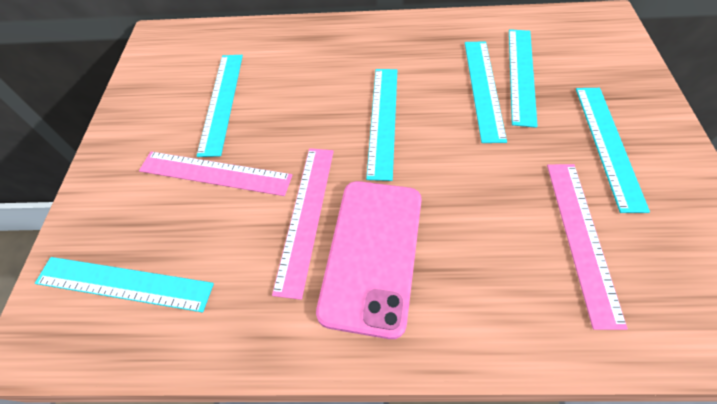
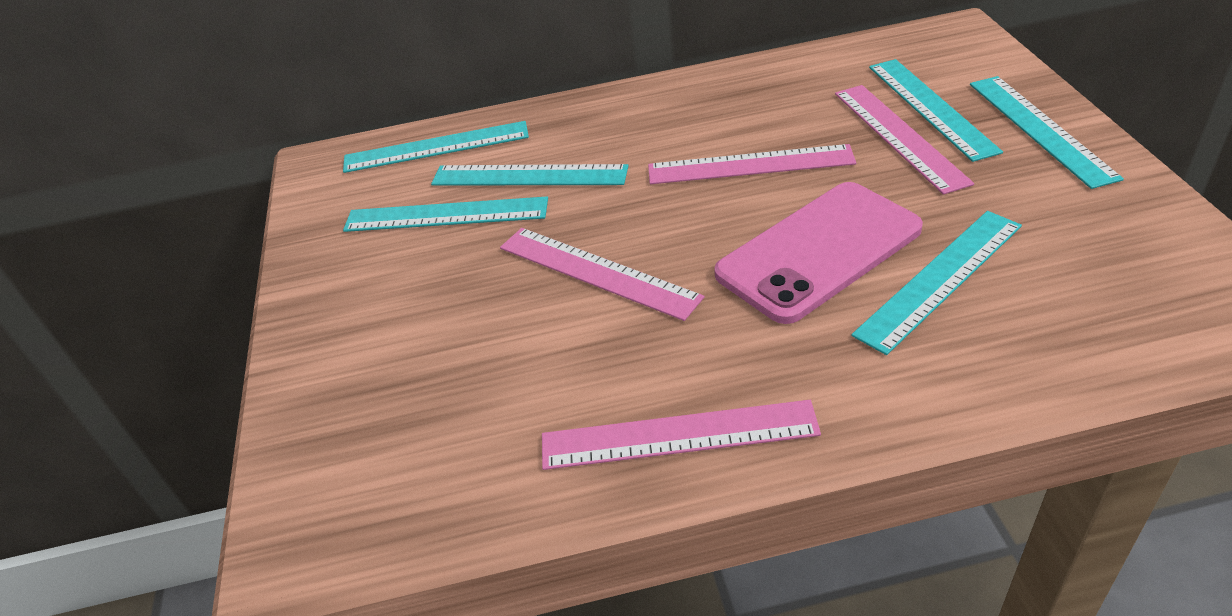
pink ruler: 3 -> 4

